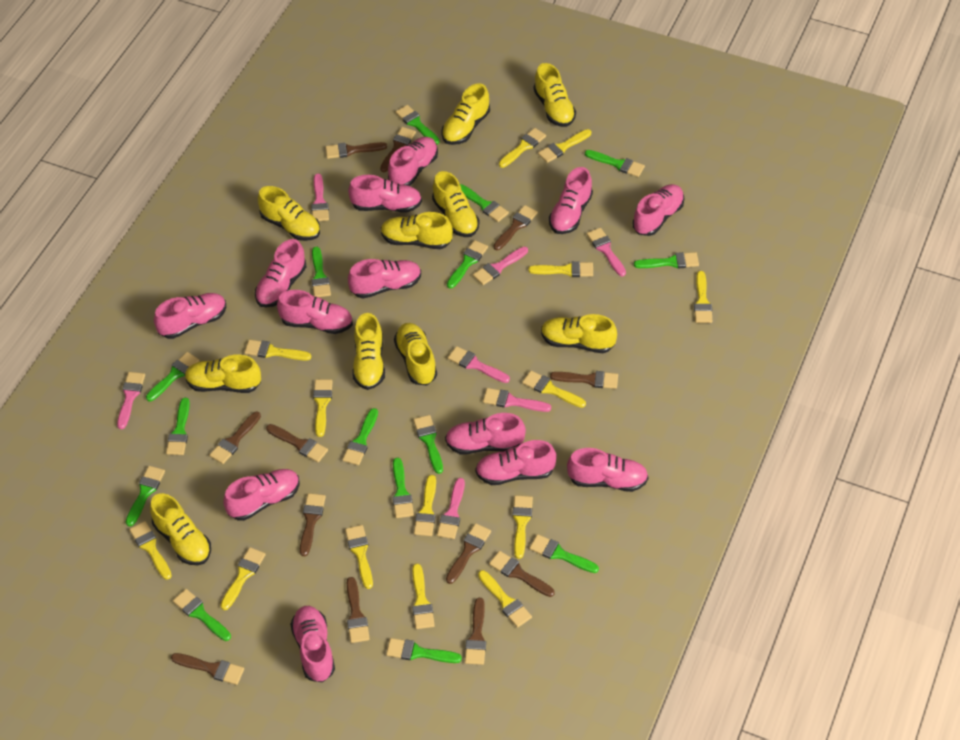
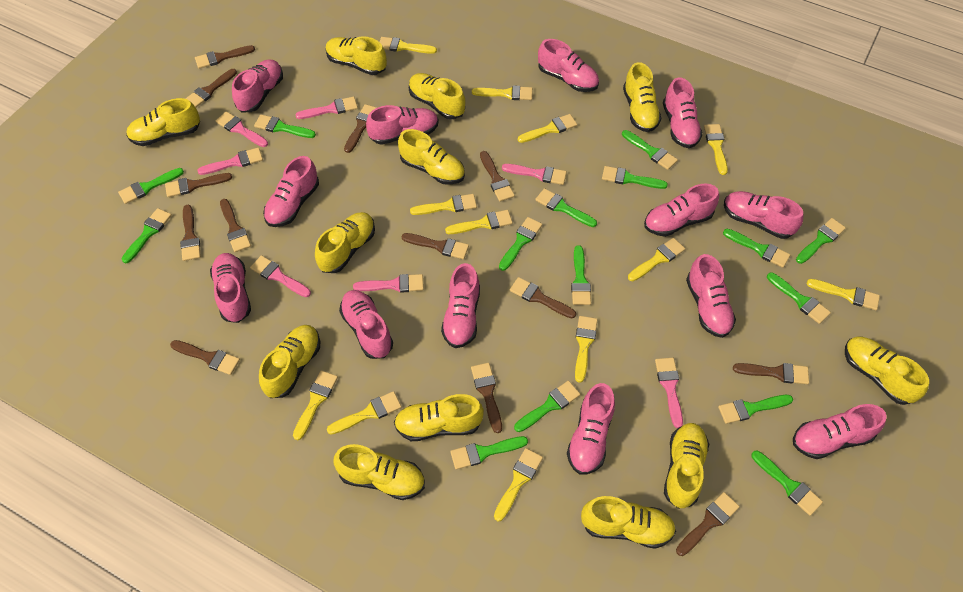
brown brush: 12 -> 13
yellow brush: 14 -> 12
yellow shoe: 10 -> 12

